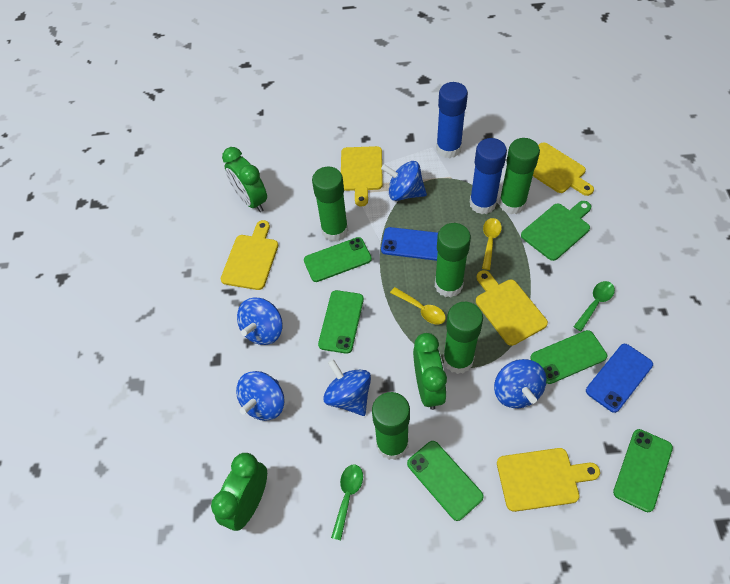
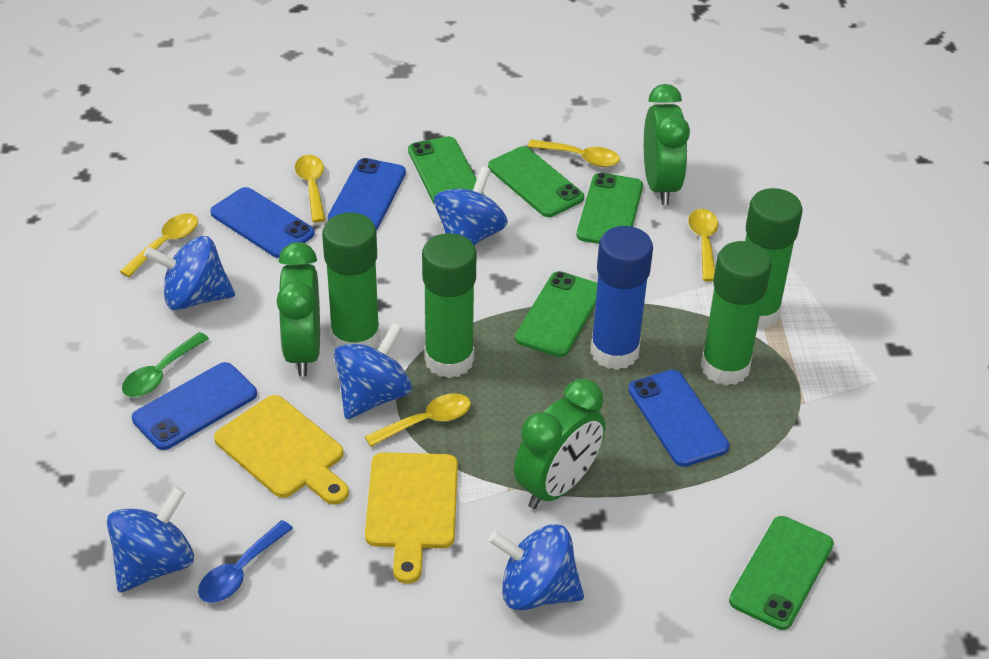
blue glue stick: 2 -> 1
blue phone: 2 -> 4
blue spoon: 0 -> 1
green cutting board: 1 -> 0
green glue stick: 5 -> 4
green spoon: 2 -> 1
yellow cutting board: 5 -> 2
yellow spoon: 2 -> 5

